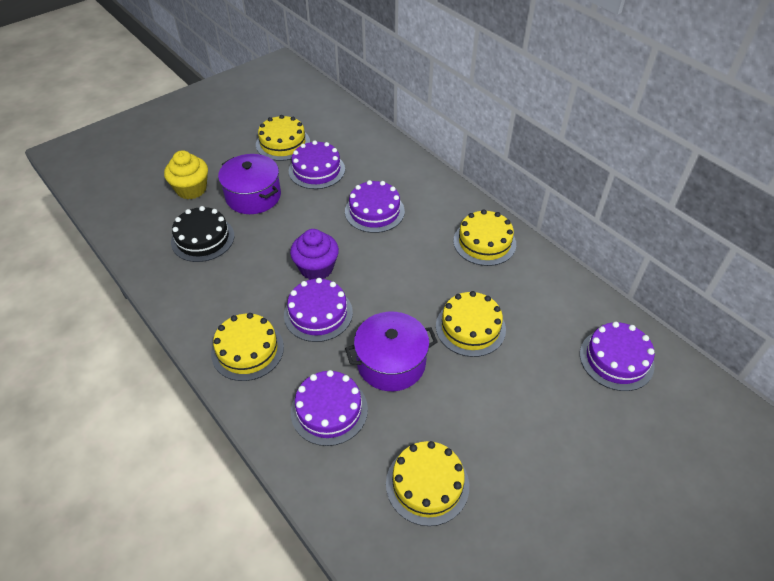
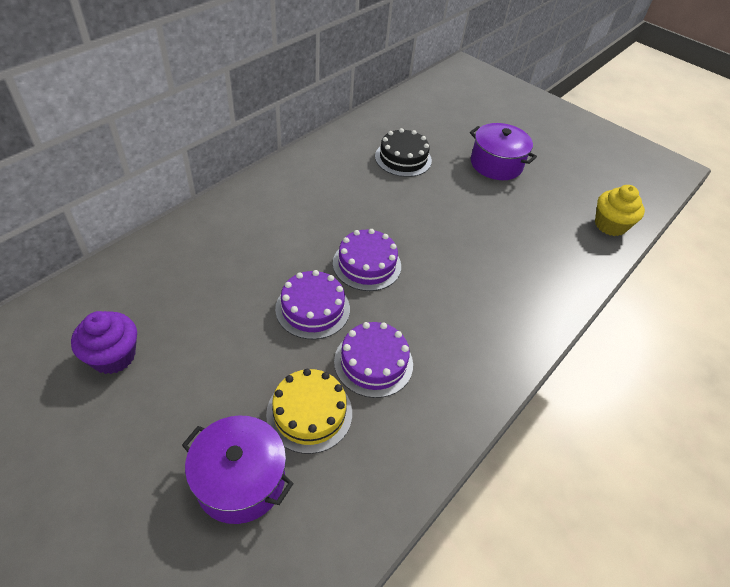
purple cake: 5 -> 3
yellow cake: 5 -> 1

